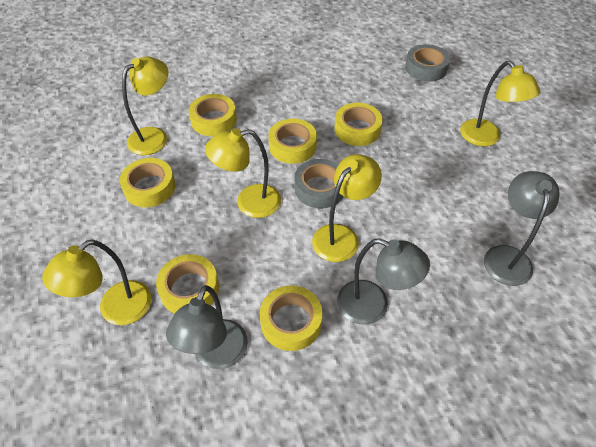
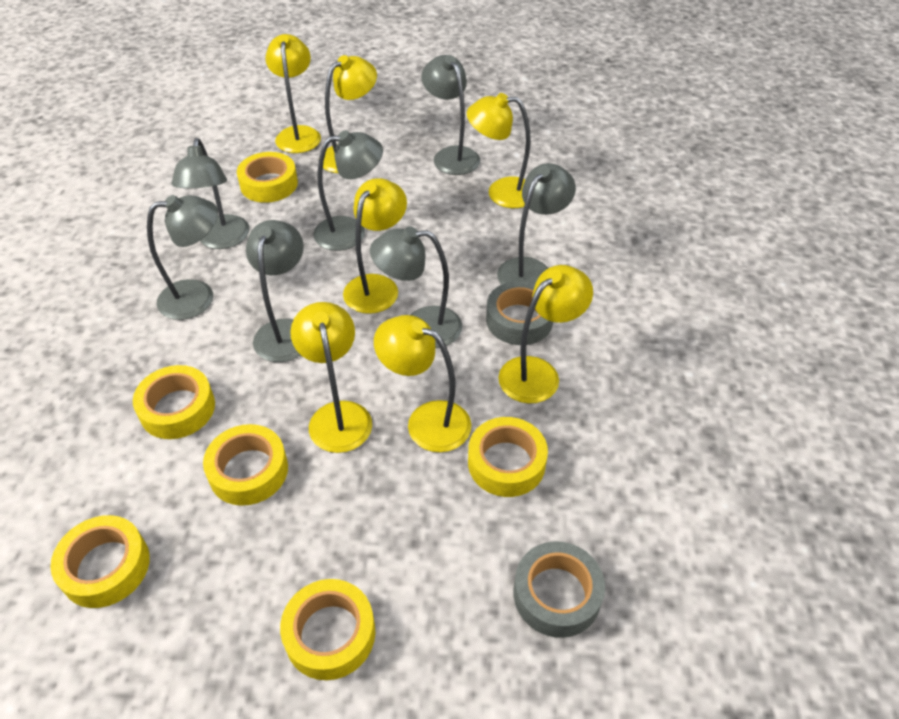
grey lamp: 3 -> 7
yellow lamp: 5 -> 7

